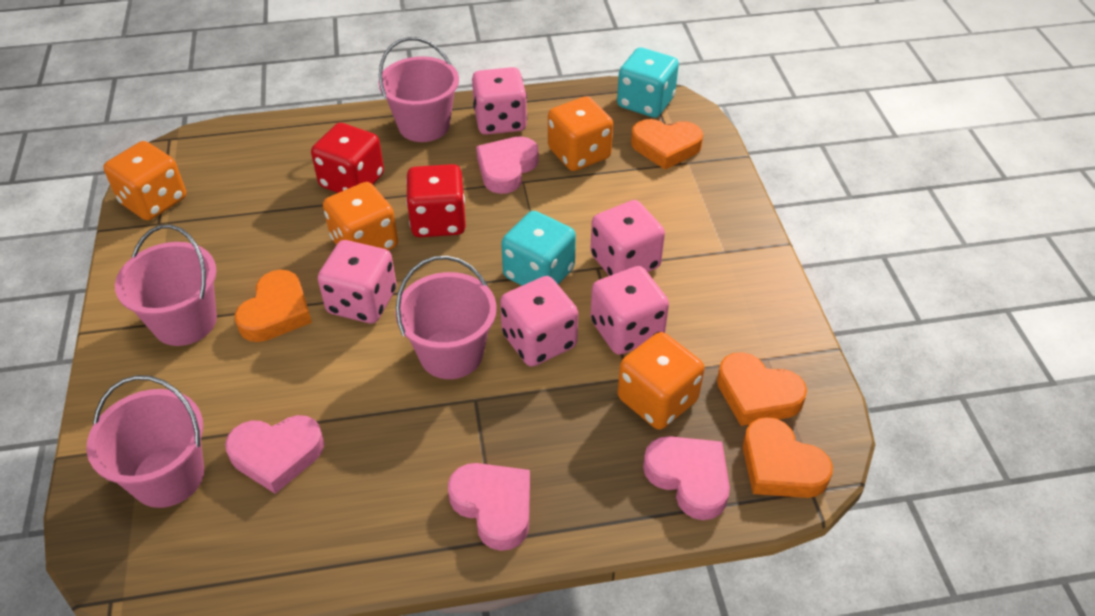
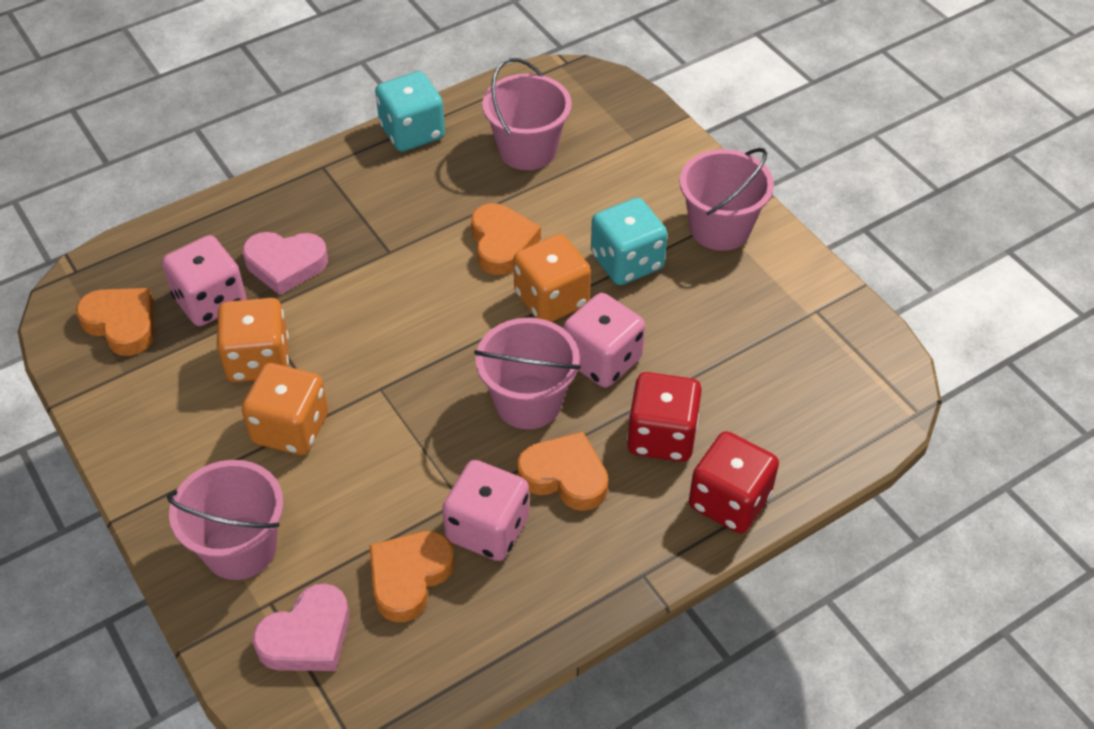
orange dice: 4 -> 3
pink dice: 5 -> 3
pink heart: 4 -> 2

